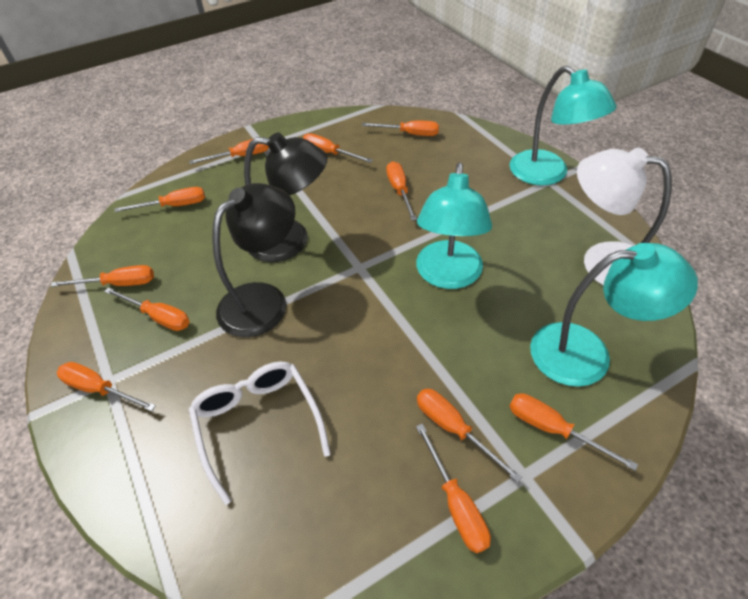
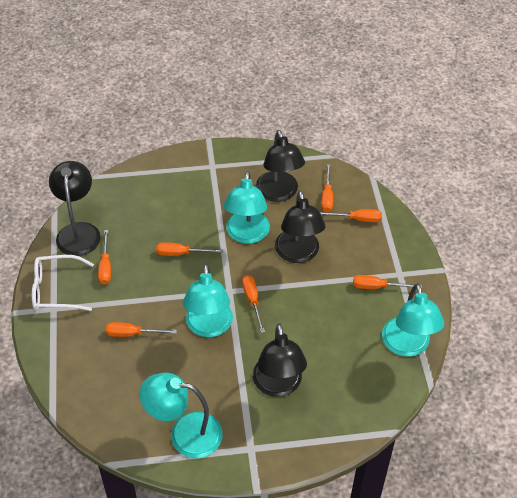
black lamp: 2 -> 4
orange screwdriver: 11 -> 7
turquoise lamp: 3 -> 4
white lamp: 1 -> 0

